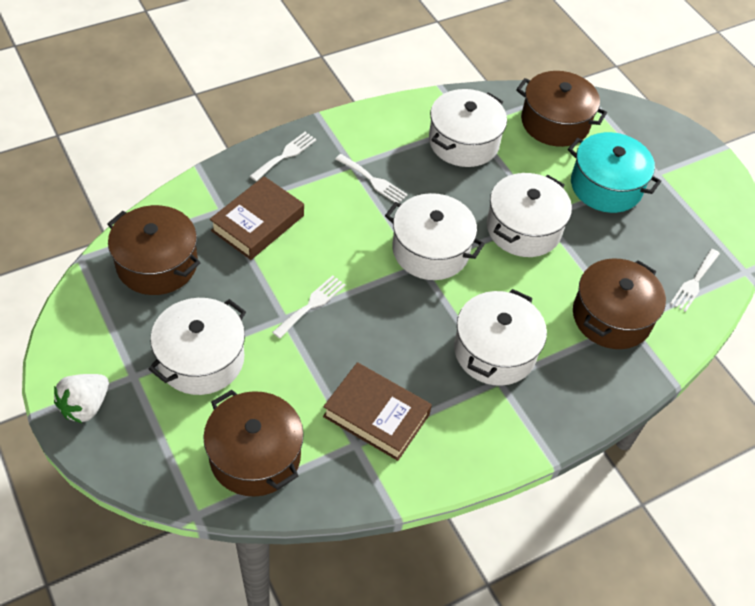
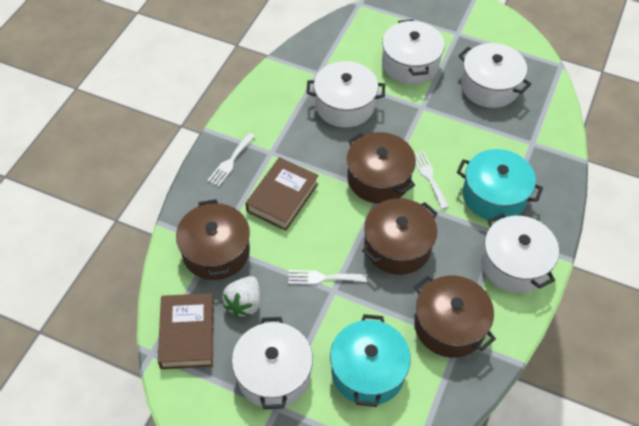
turquoise pot: 1 -> 2
white fork: 4 -> 3

